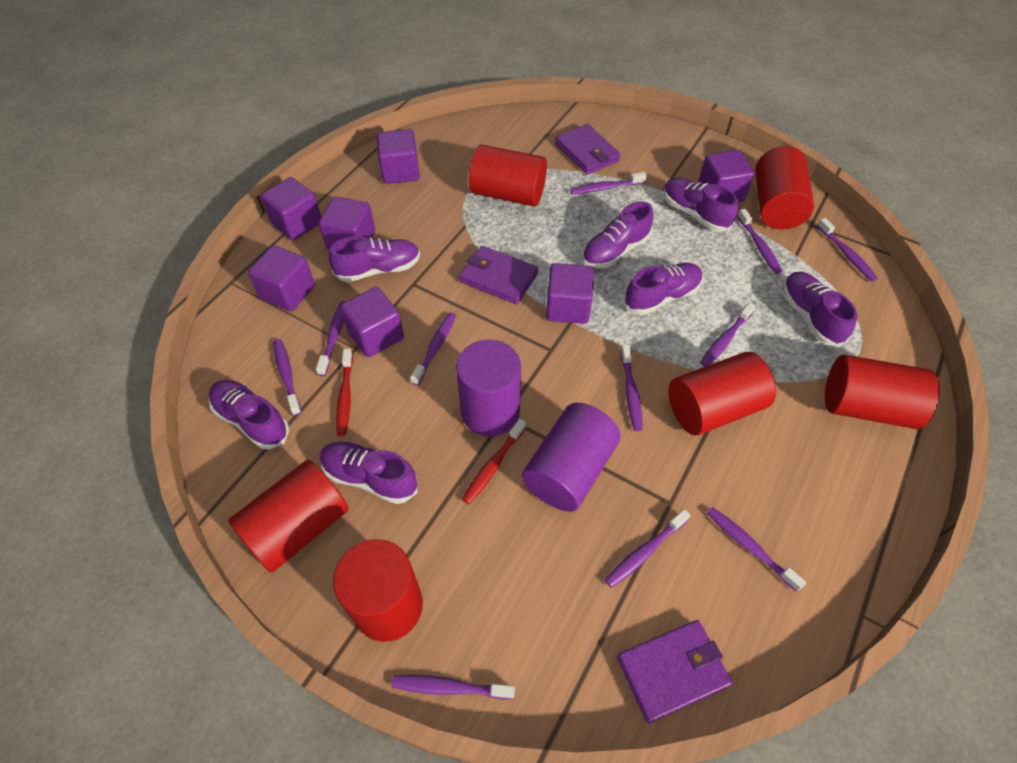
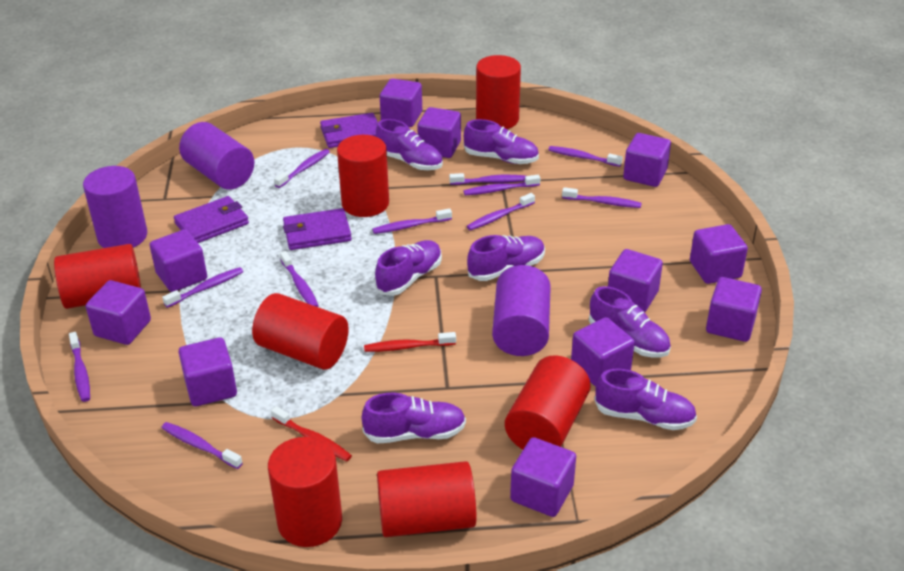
purple cube: 7 -> 11
purple cylinder: 2 -> 3
red cylinder: 6 -> 7

